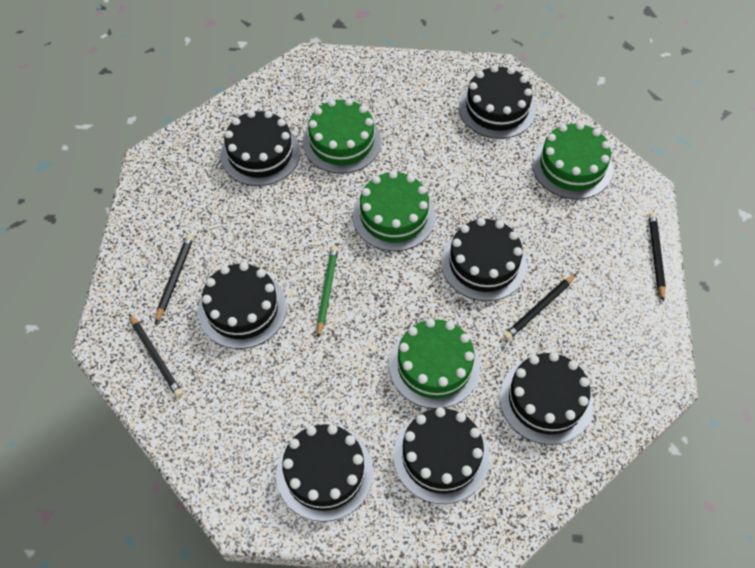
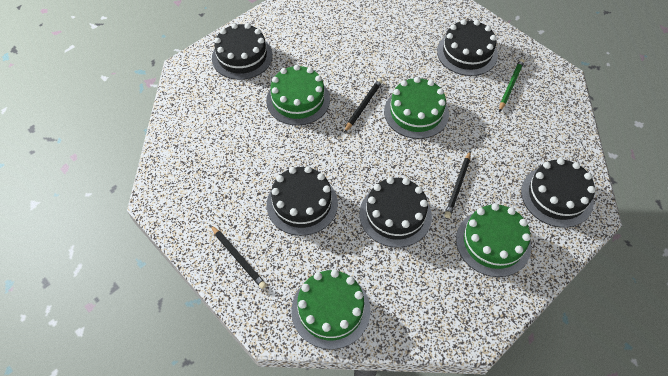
black cake: 7 -> 5
black pencil: 4 -> 3

